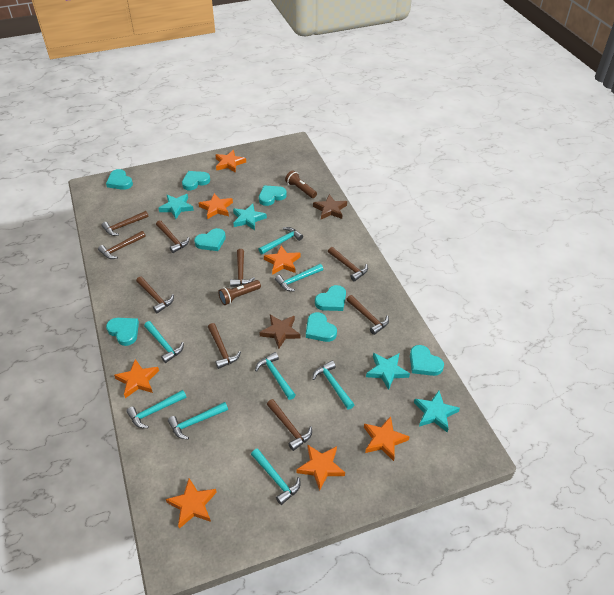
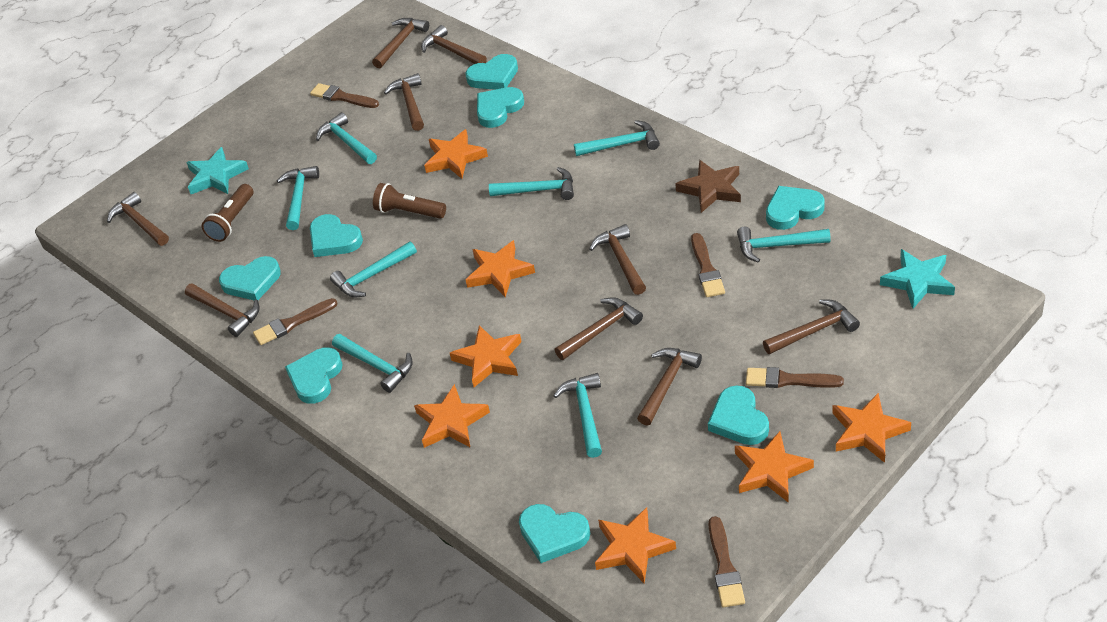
brown brush: 0 -> 5
brown star: 2 -> 1
turquoise star: 4 -> 2

